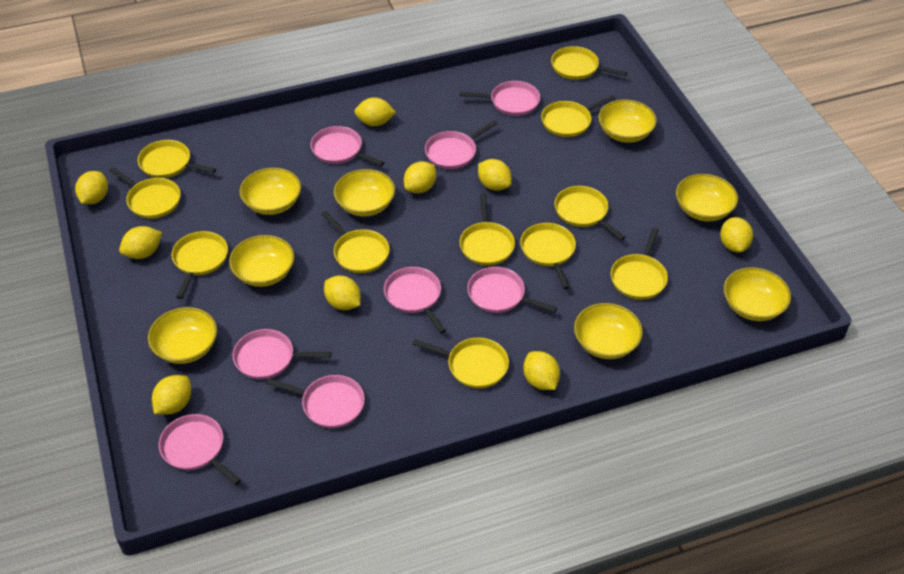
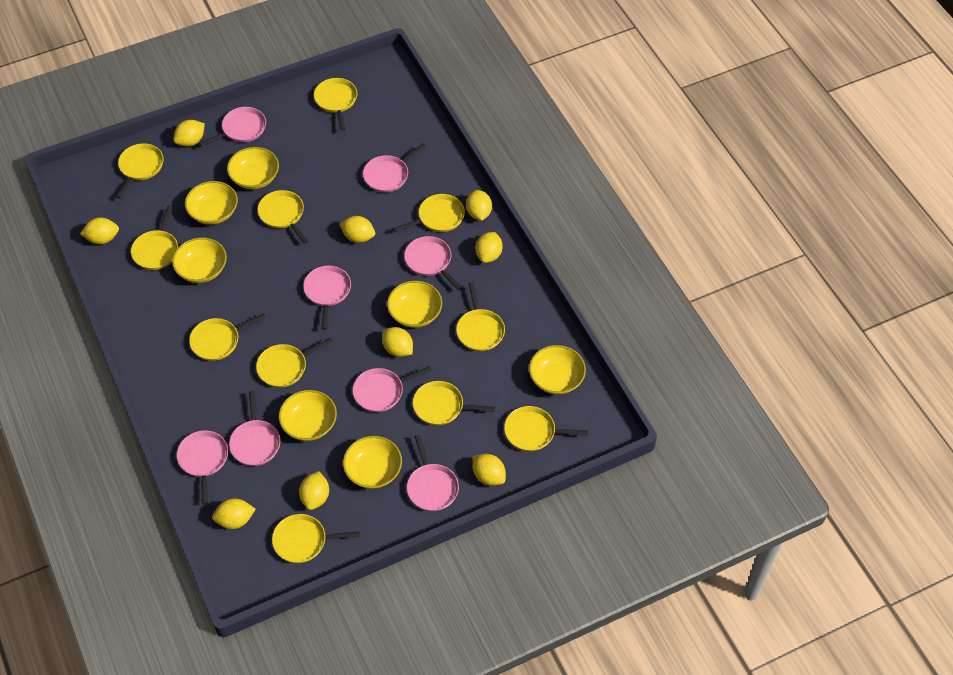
yellow bowl: 8 -> 7

